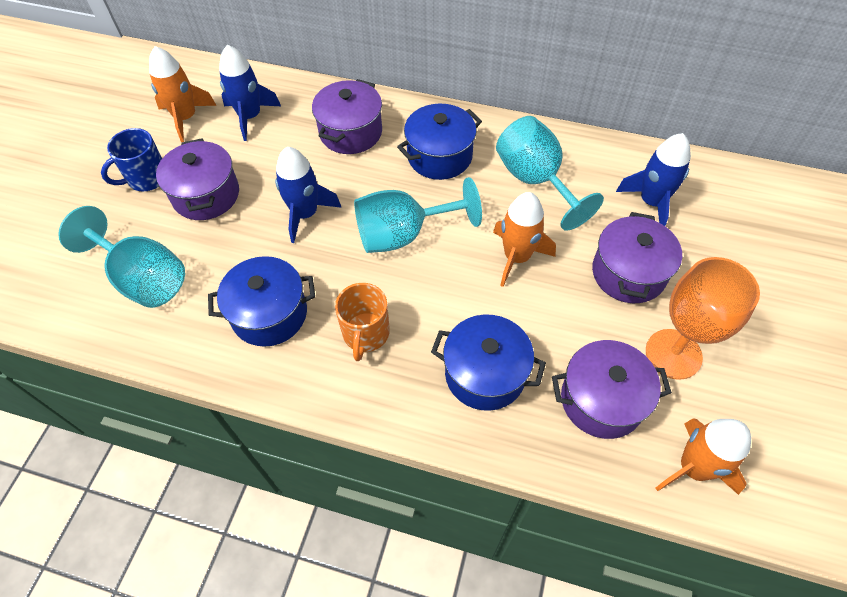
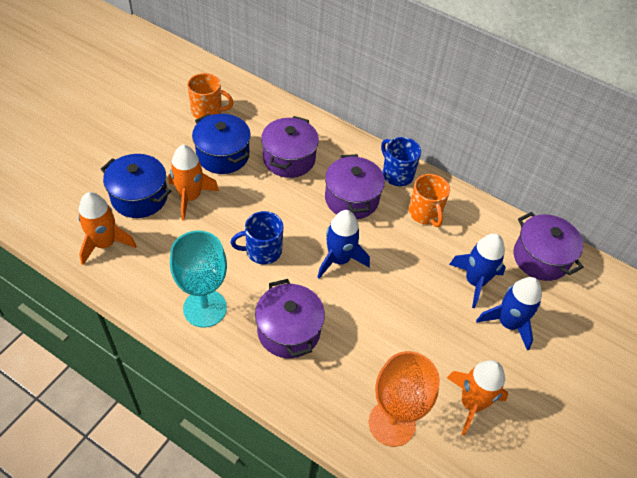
blue mug: 1 -> 2
blue pot: 3 -> 2
orange mug: 1 -> 2
turquoise goblet: 3 -> 1

